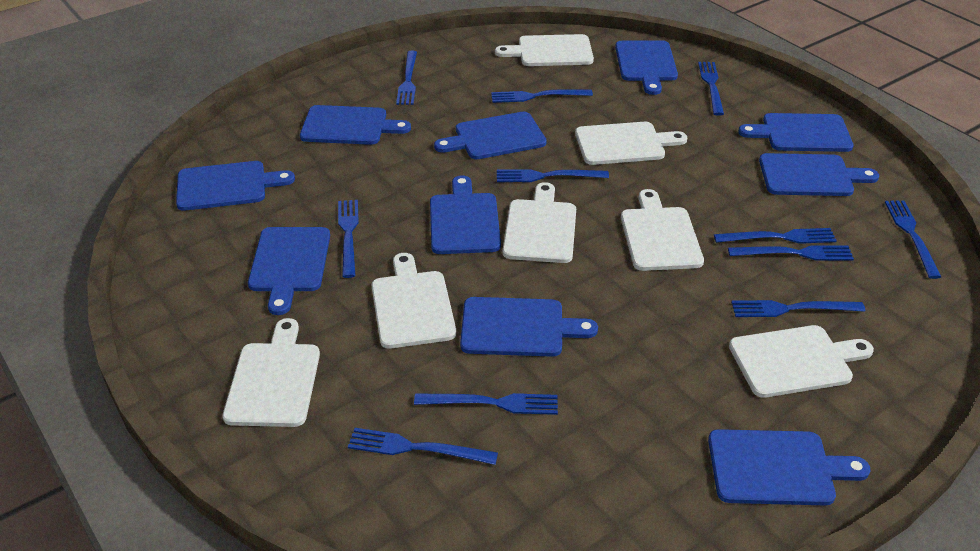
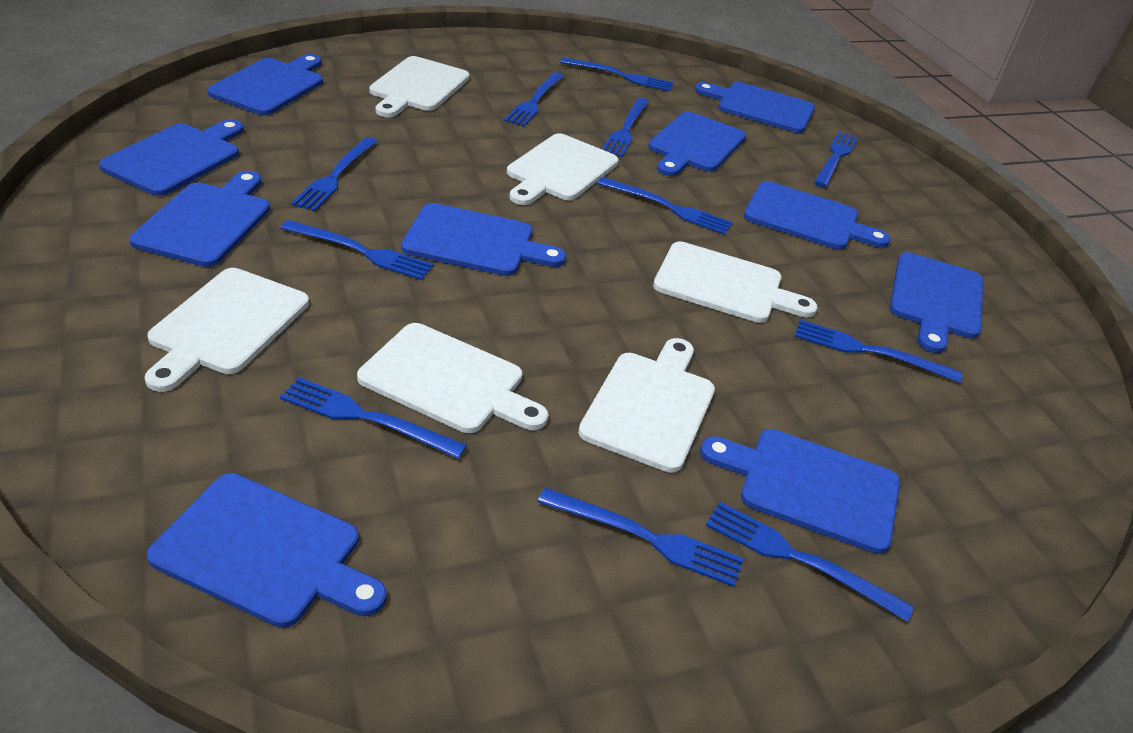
white cutting board: 7 -> 6

